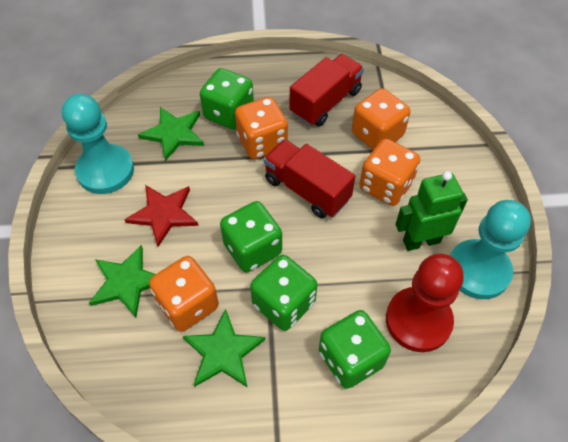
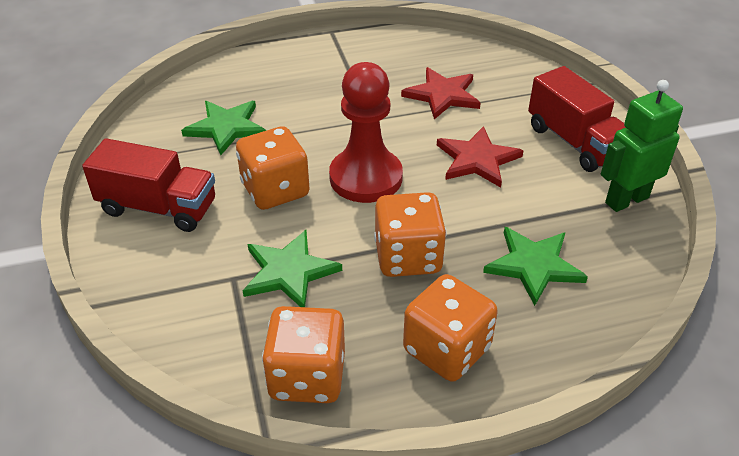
green dice: 4 -> 0
red star: 1 -> 2
turquoise pawn: 2 -> 0

